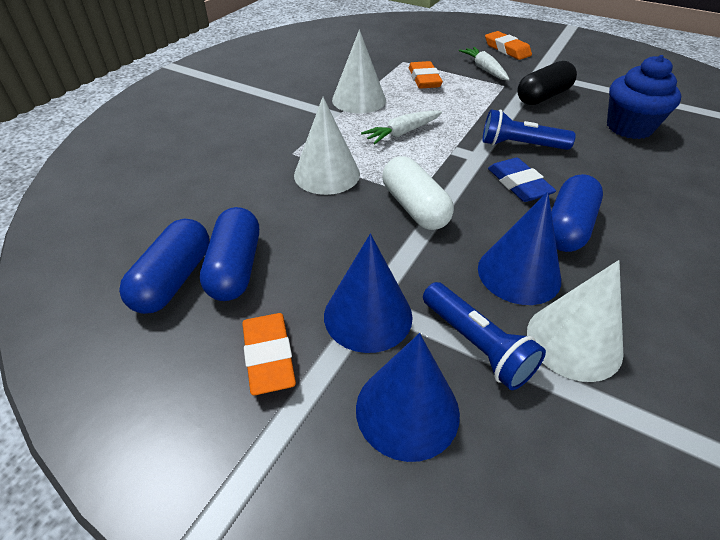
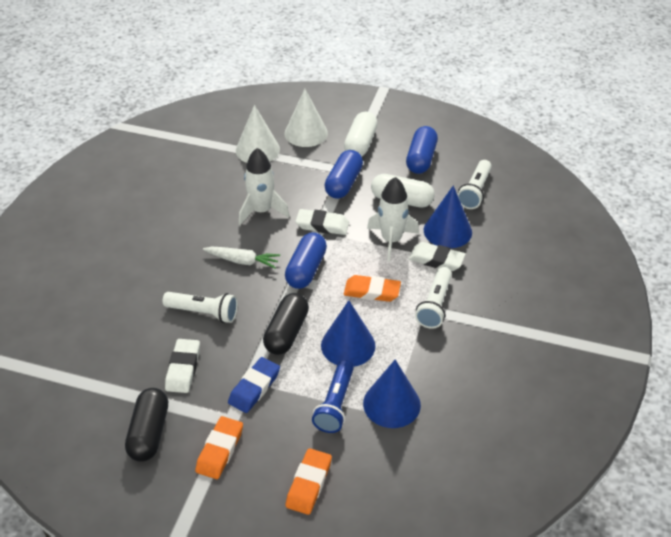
black capsule: 1 -> 2
blue cupcake: 1 -> 0
blue flashlight: 2 -> 1
white capsule: 1 -> 2
white carrot: 2 -> 1
white cone: 3 -> 2
white eraser: 0 -> 3
white flashlight: 0 -> 3
white rocket: 0 -> 2

